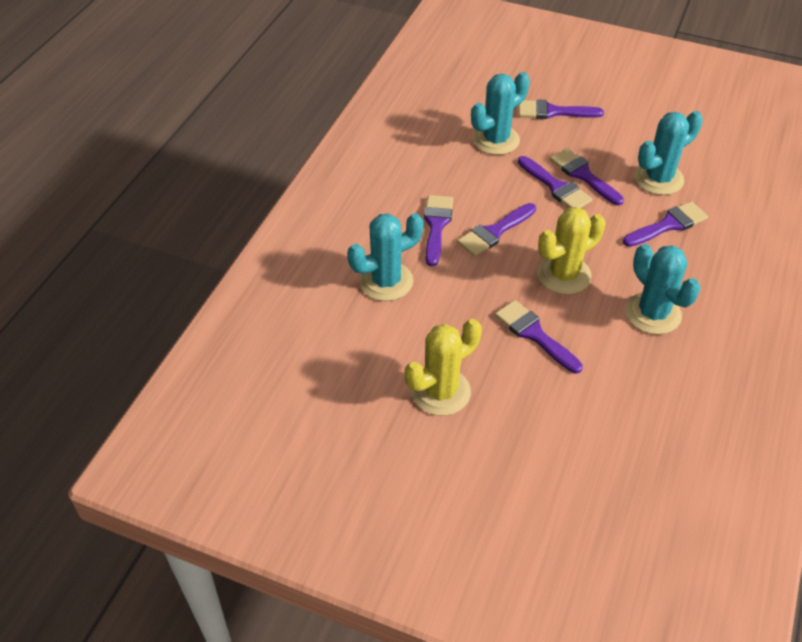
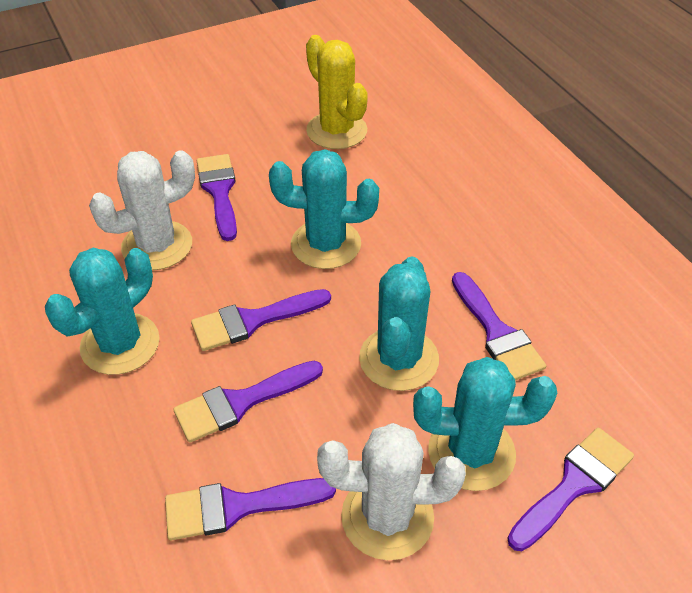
purple brush: 7 -> 6
white cactus: 0 -> 2
yellow cactus: 2 -> 1

